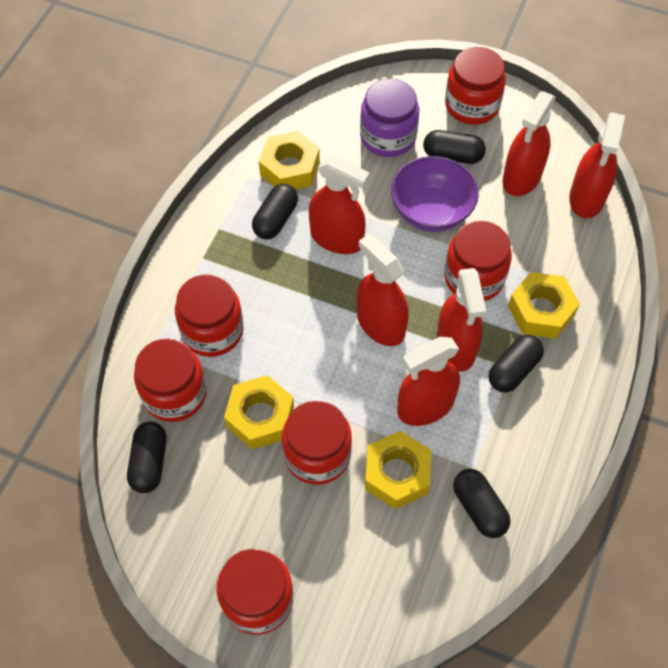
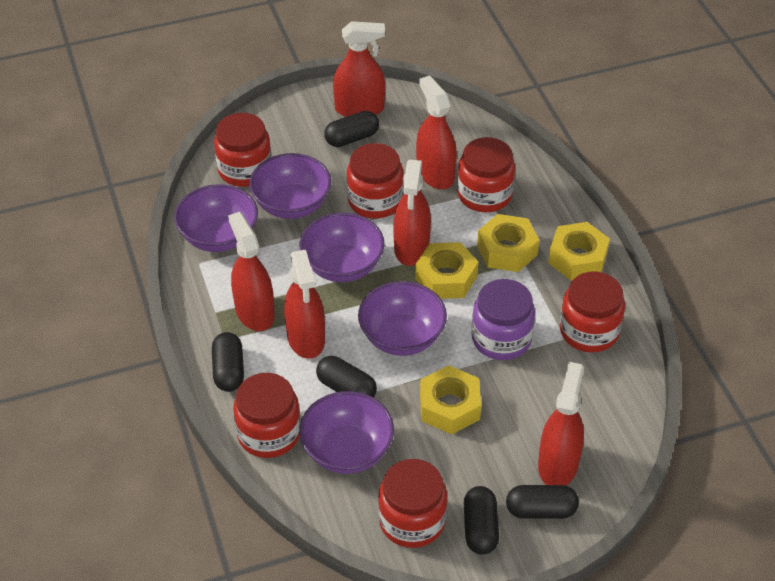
purple bowl: 1 -> 5

